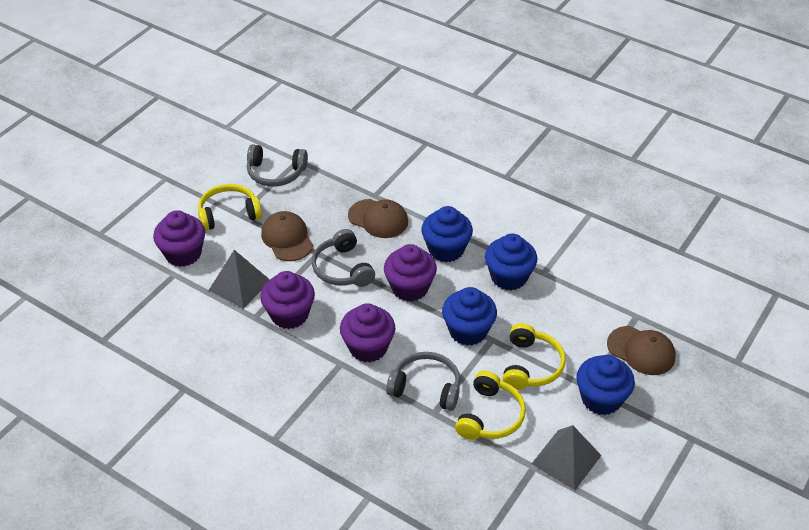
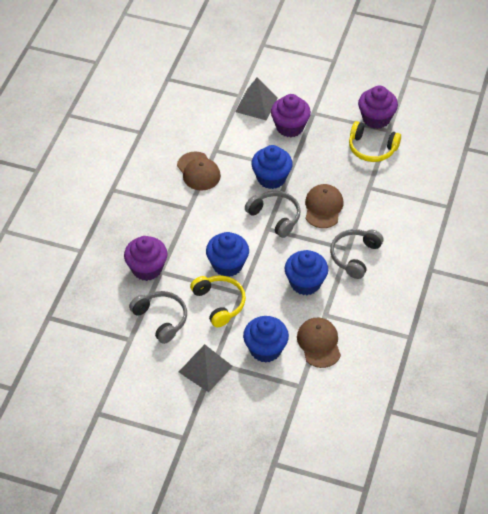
purple cupcake: 4 -> 3
yellow headphones: 3 -> 2

